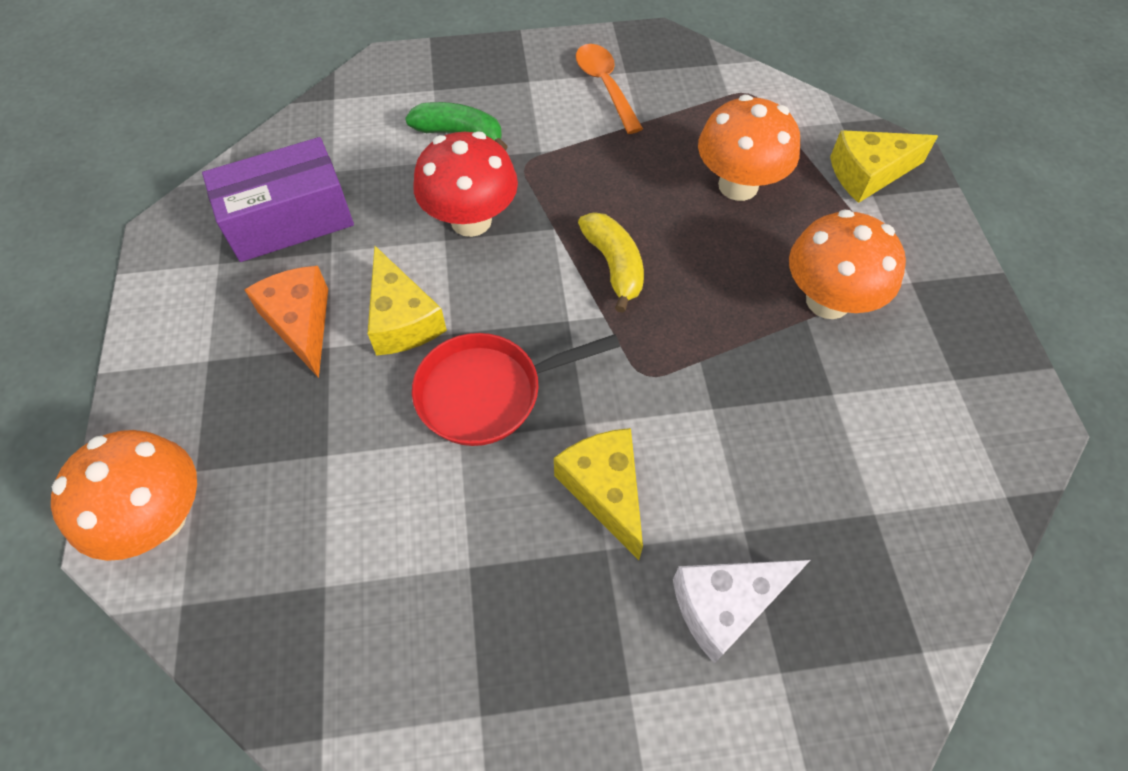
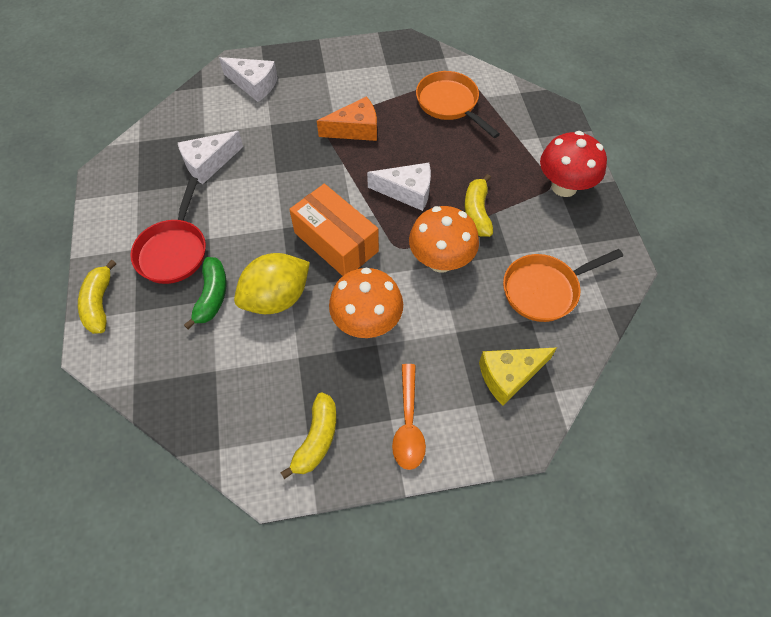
orange box: 0 -> 1
orange mushroom: 3 -> 2
orange pan: 0 -> 2
purple box: 1 -> 0
white cheese: 1 -> 3
yellow banana: 1 -> 3
yellow cheese: 3 -> 1
yellow lemon: 0 -> 1

